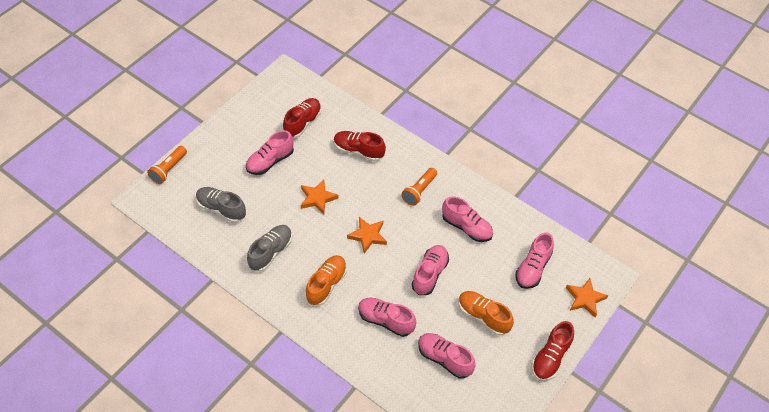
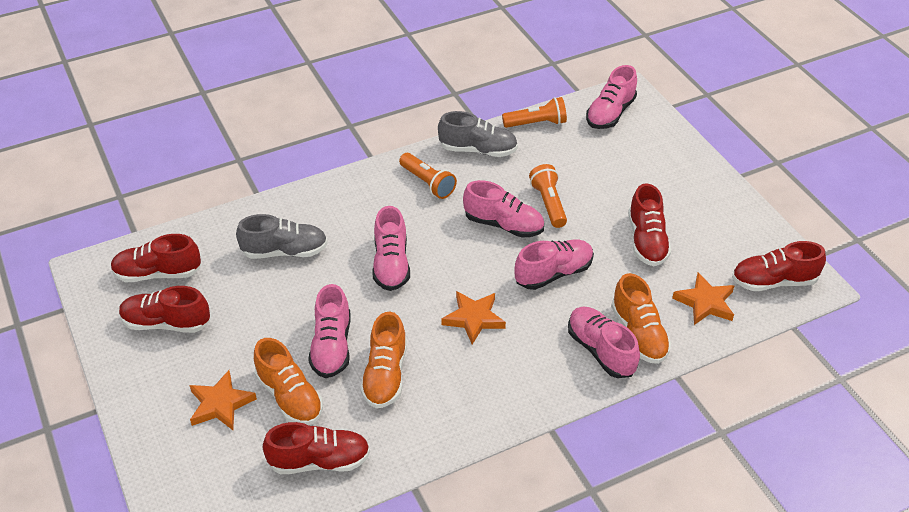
orange flashlight: 2 -> 3
orange shoe: 2 -> 3
red shoe: 3 -> 5

